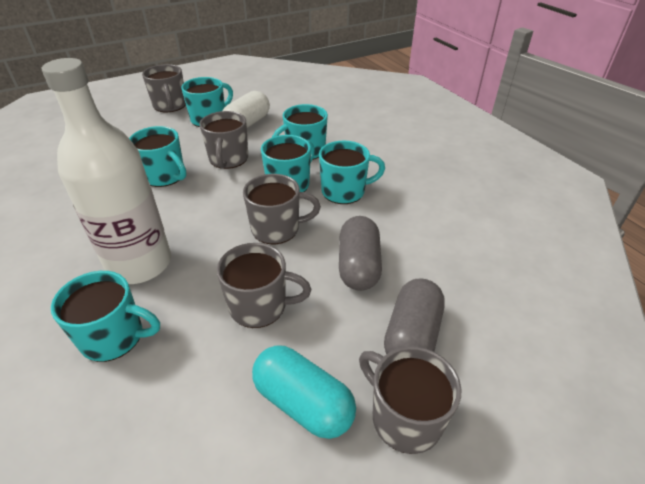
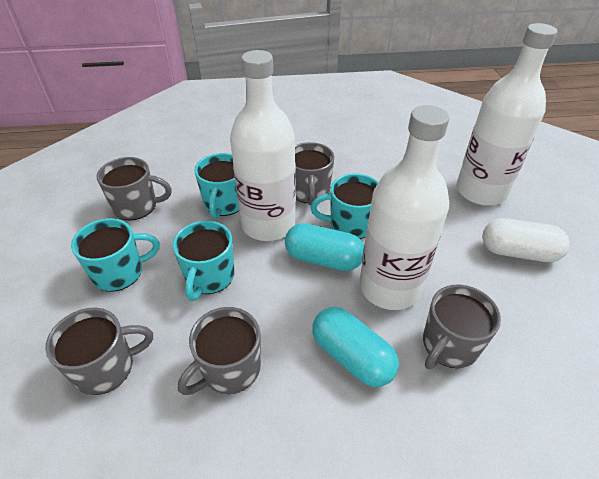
grey capsule: 2 -> 0
turquoise capsule: 1 -> 2
turquoise mug: 6 -> 4
white bottle: 1 -> 3

